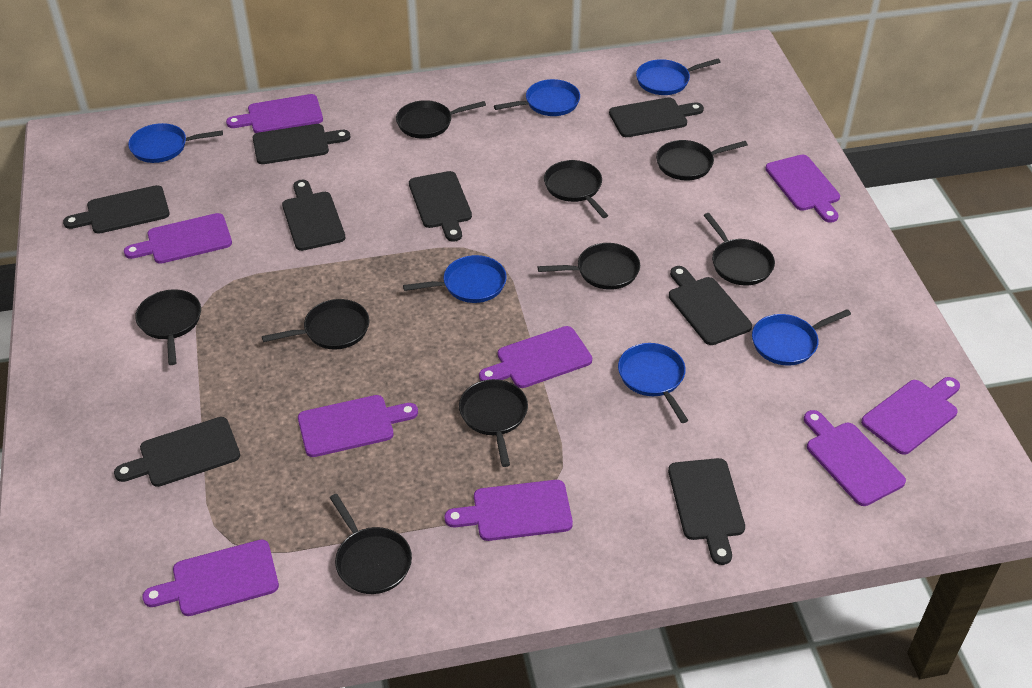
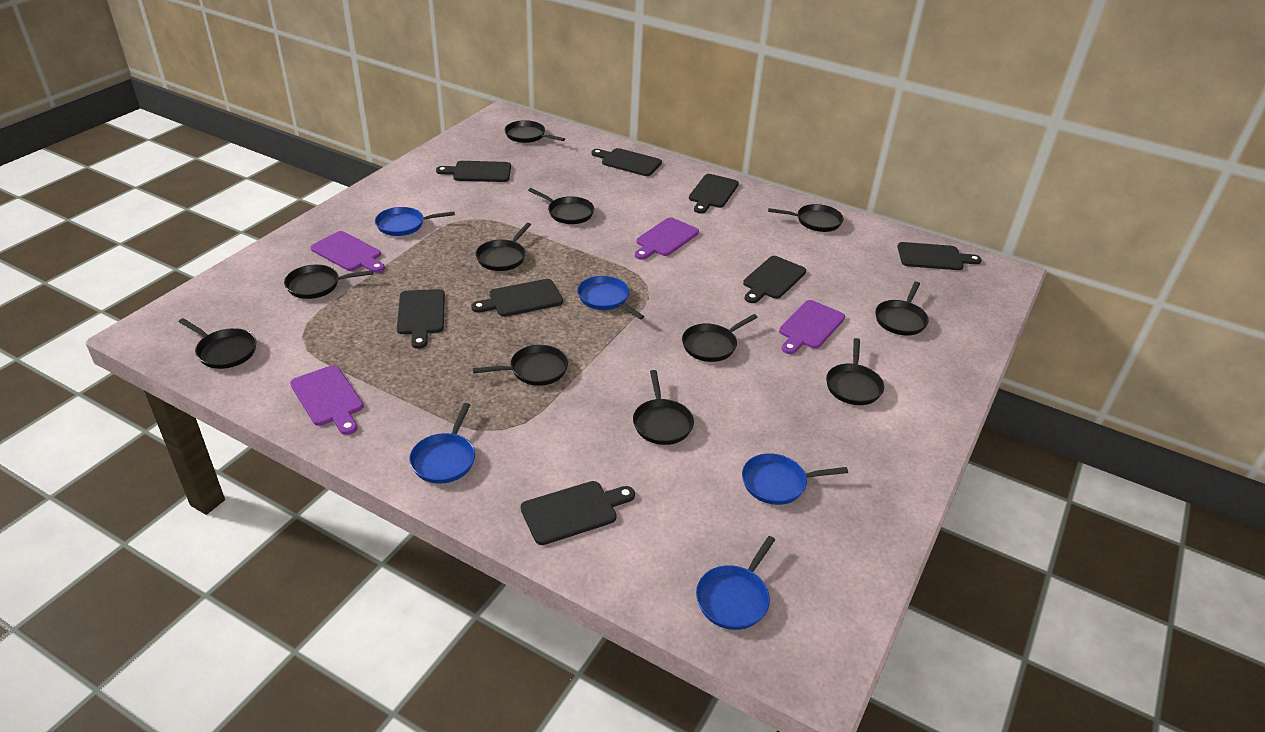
black pan: 9 -> 11
blue pan: 6 -> 5
purple cutting board: 9 -> 4

